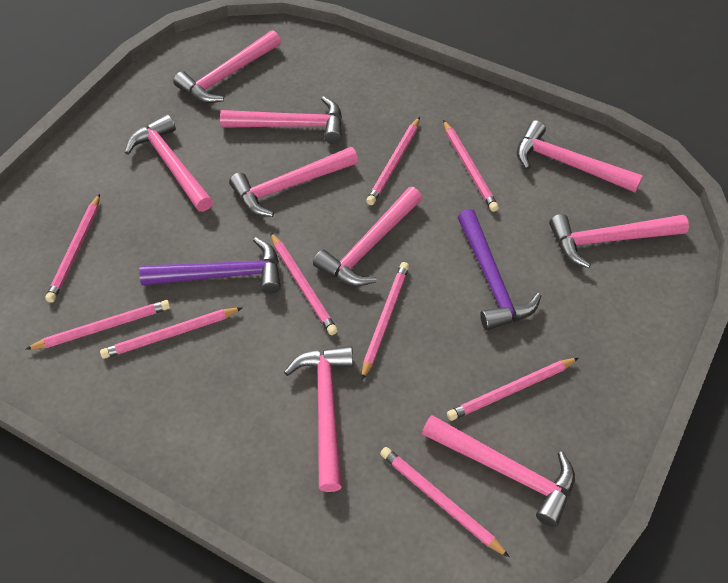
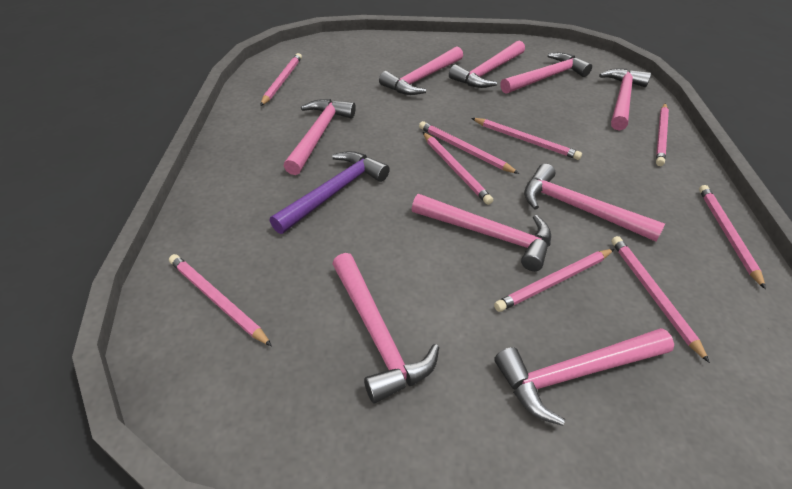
purple hammer: 2 -> 1

